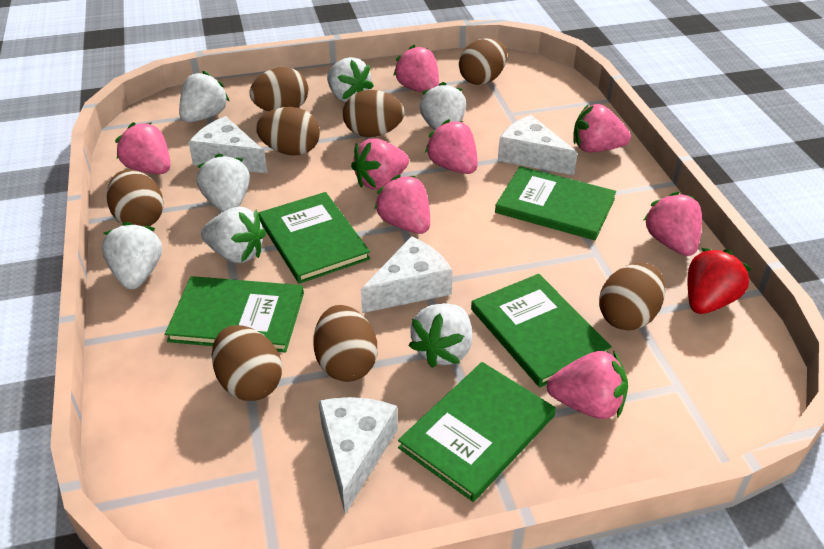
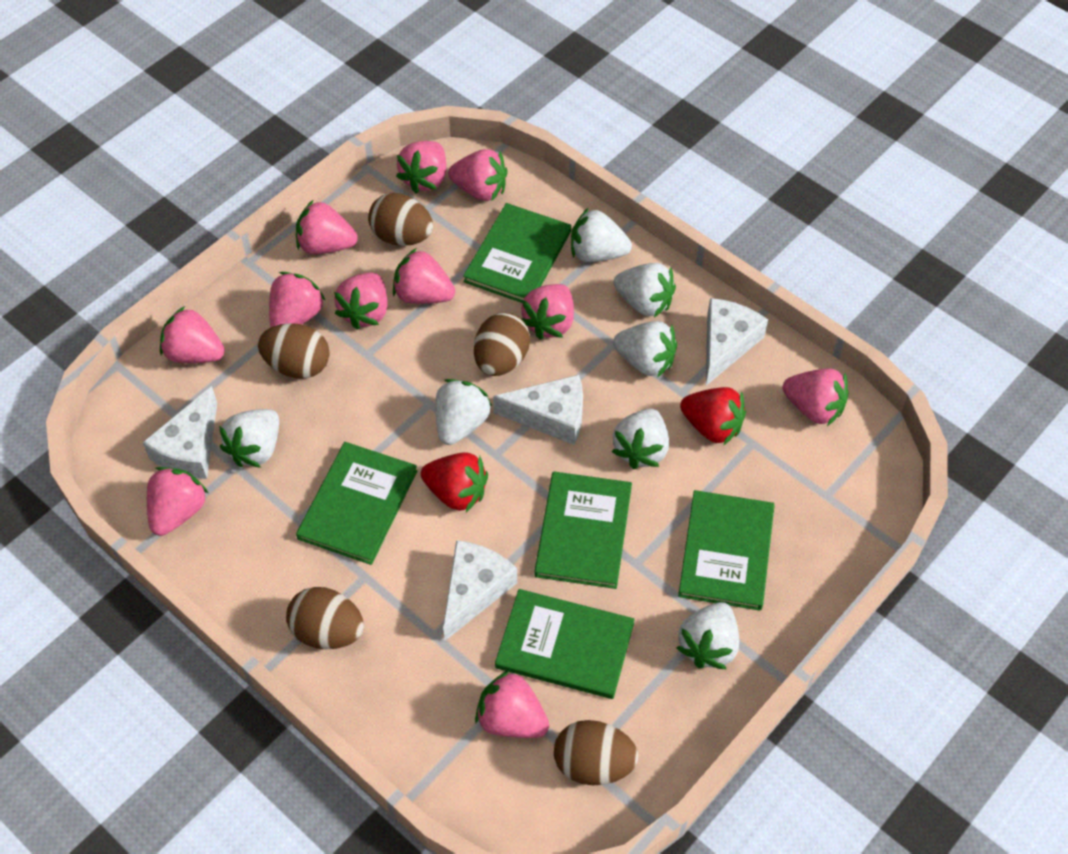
brown egg: 8 -> 5
pink strawberry: 8 -> 11
red strawberry: 1 -> 2

